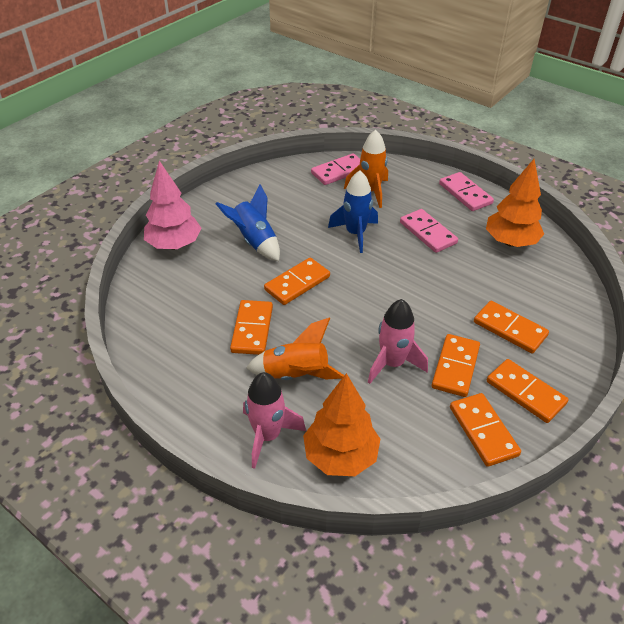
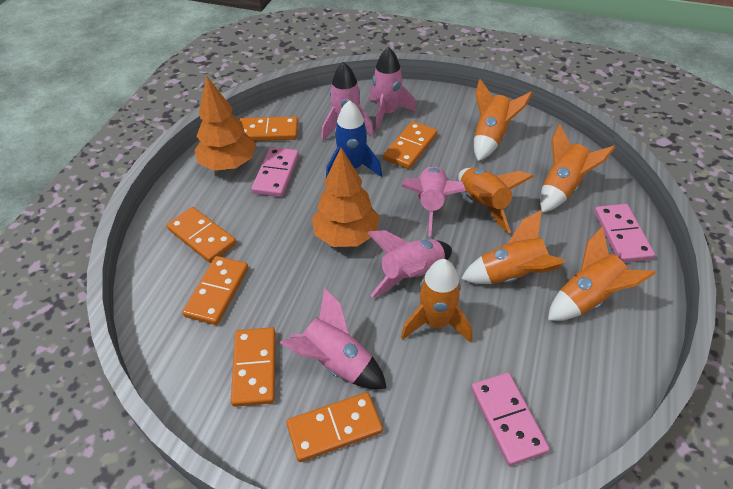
blue rocket: 2 -> 1
orange rocket: 2 -> 6
pink rocket: 2 -> 5
pink tree: 1 -> 0

